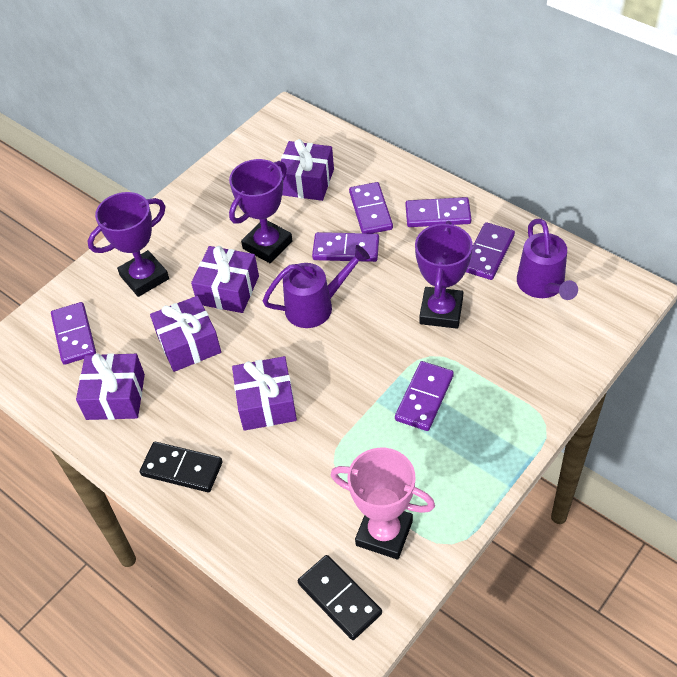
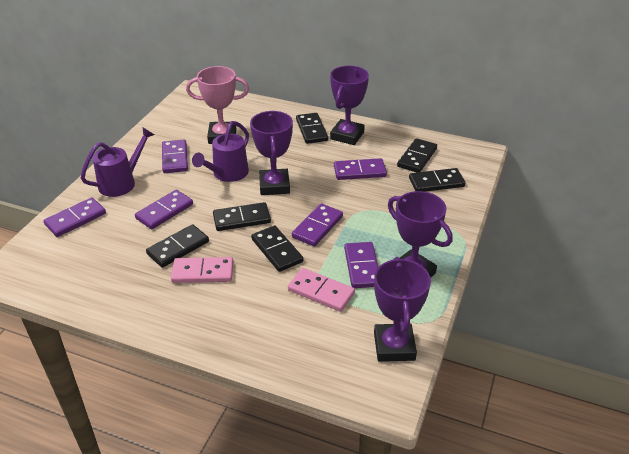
black domino: 2 -> 6
pink domino: 0 -> 2
purple gift: 5 -> 0
purple trophy: 3 -> 4

